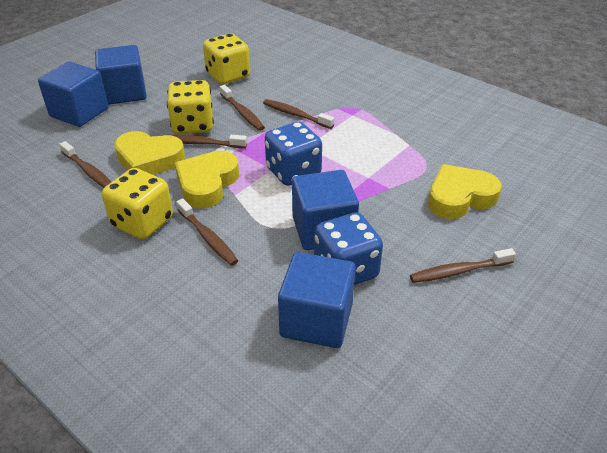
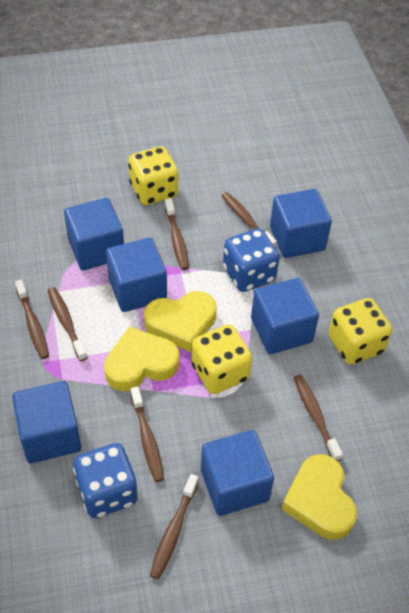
blue cube: 4 -> 6
brown toothbrush: 6 -> 7

